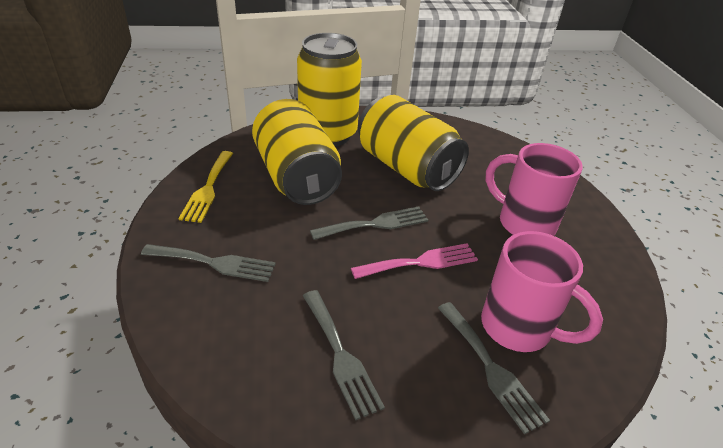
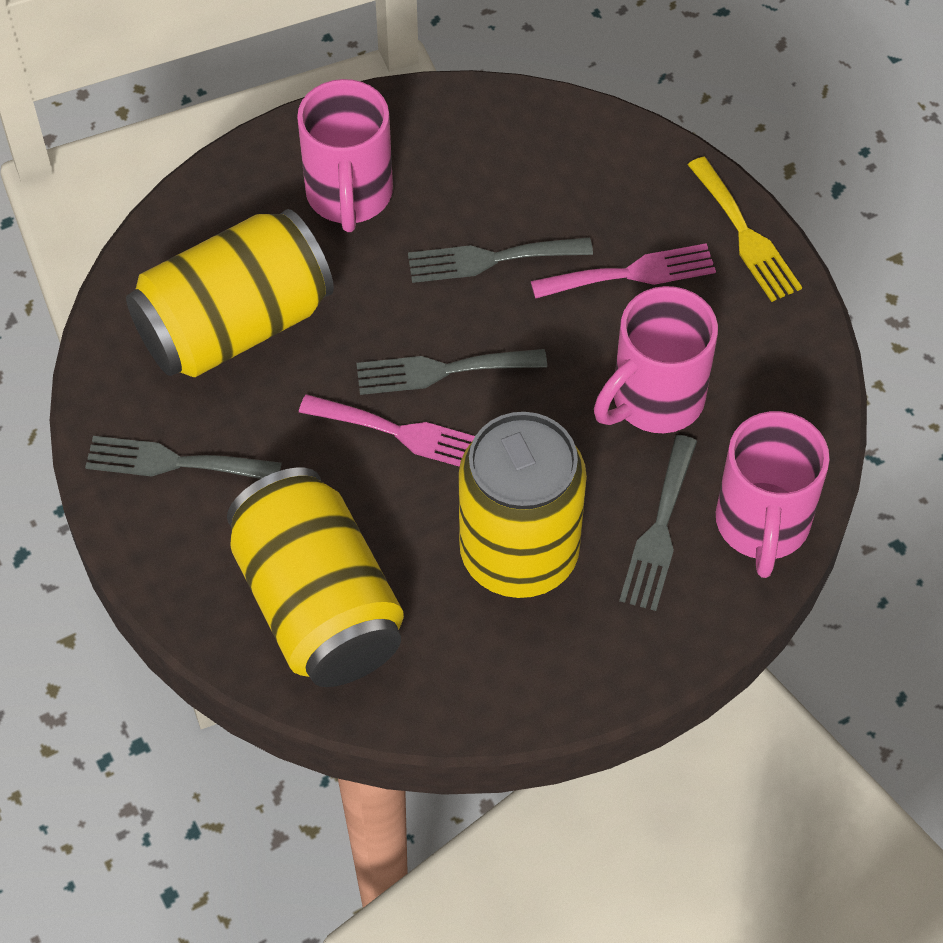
pink fork: 1 -> 2
pink mug: 2 -> 3

